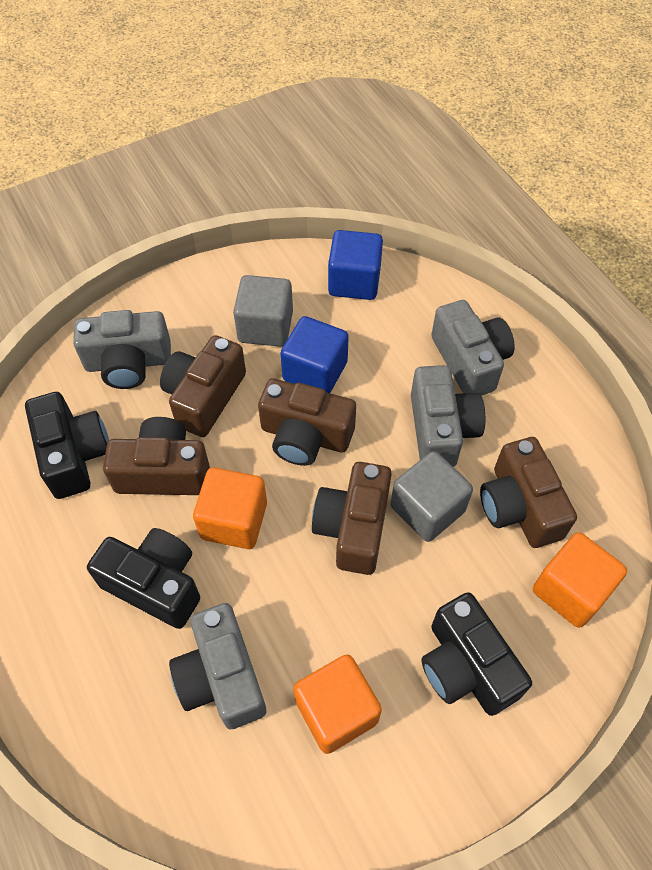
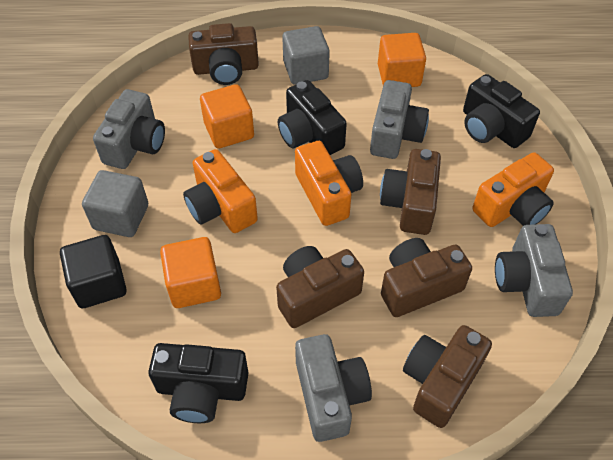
black cube: 0 -> 1
blue cube: 2 -> 0
orange camera: 0 -> 3

